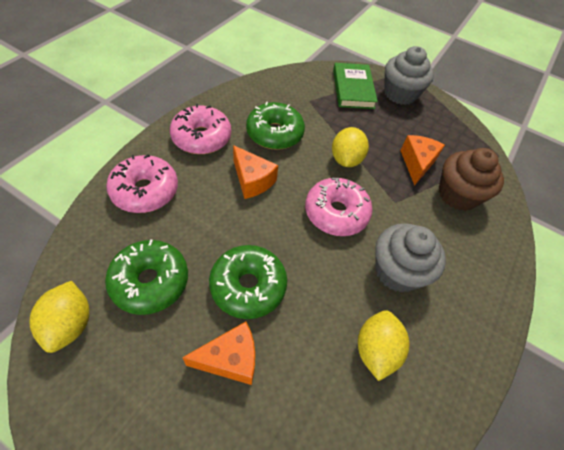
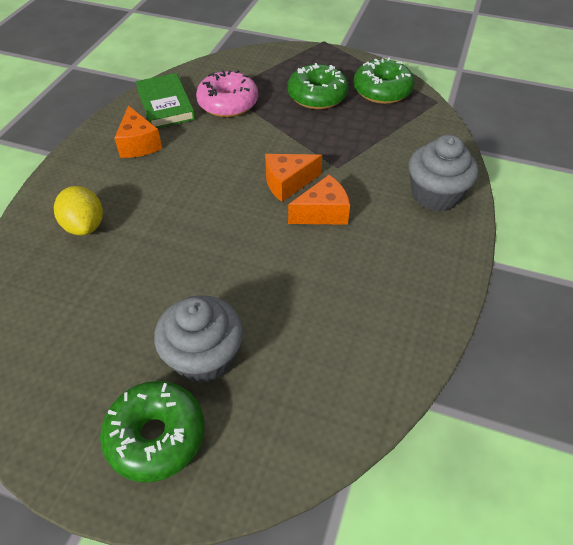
brown cupcake: 1 -> 0
pink donut: 3 -> 1
yellow lemon: 3 -> 1

